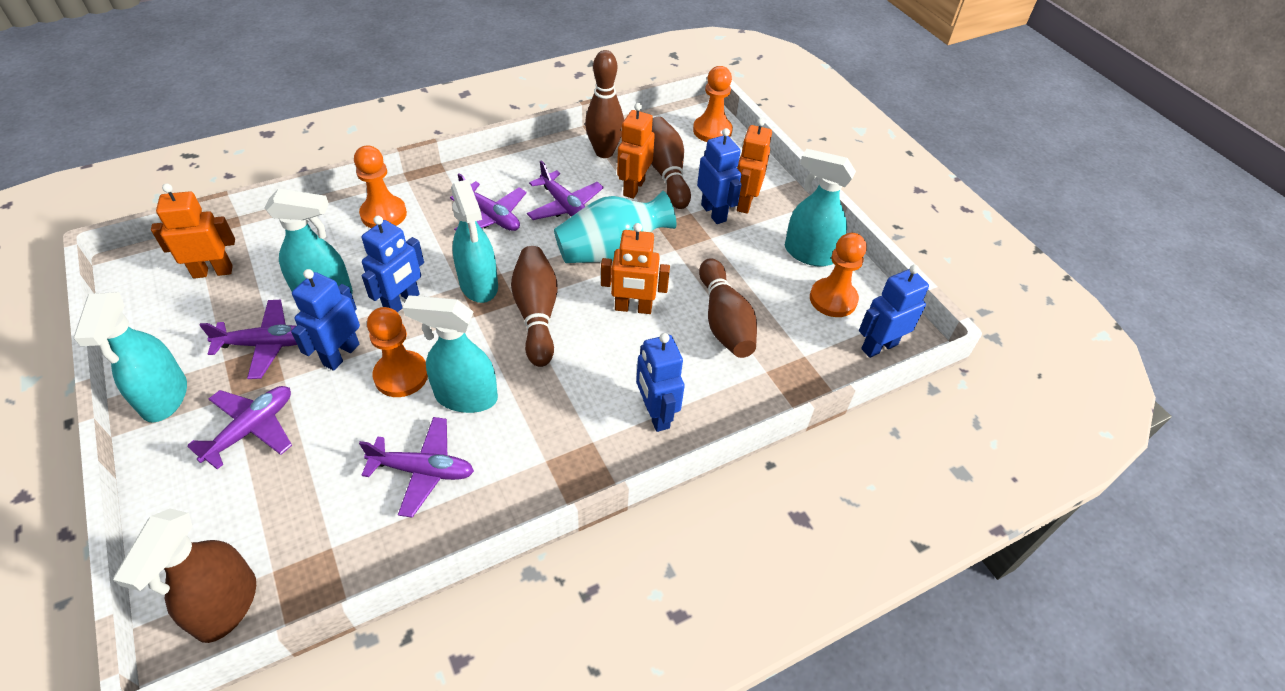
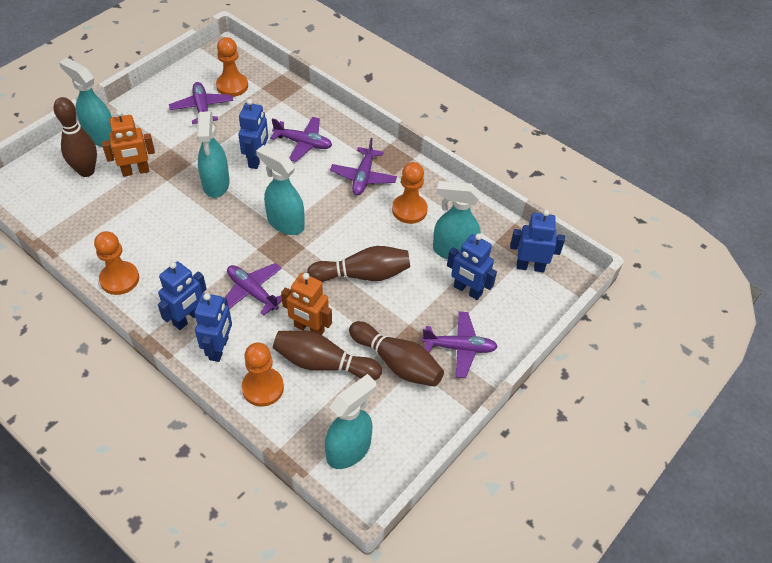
brown spray bottle: 1 -> 0
orange robot: 4 -> 2
turquoise vase: 1 -> 0

